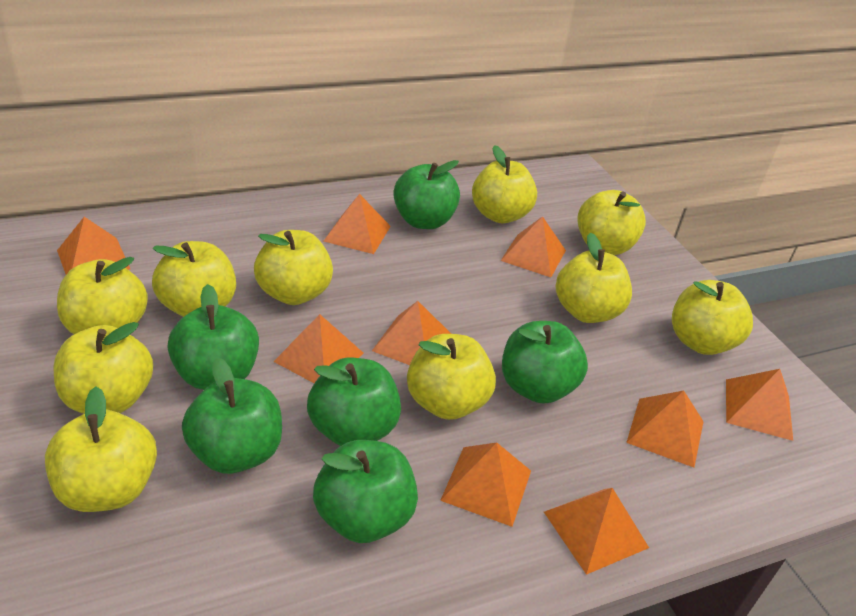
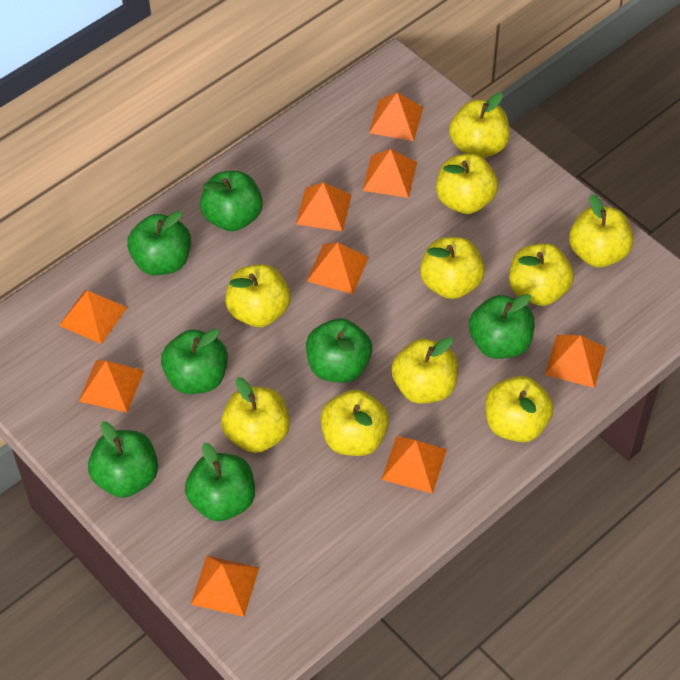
green apple: 6 -> 7

